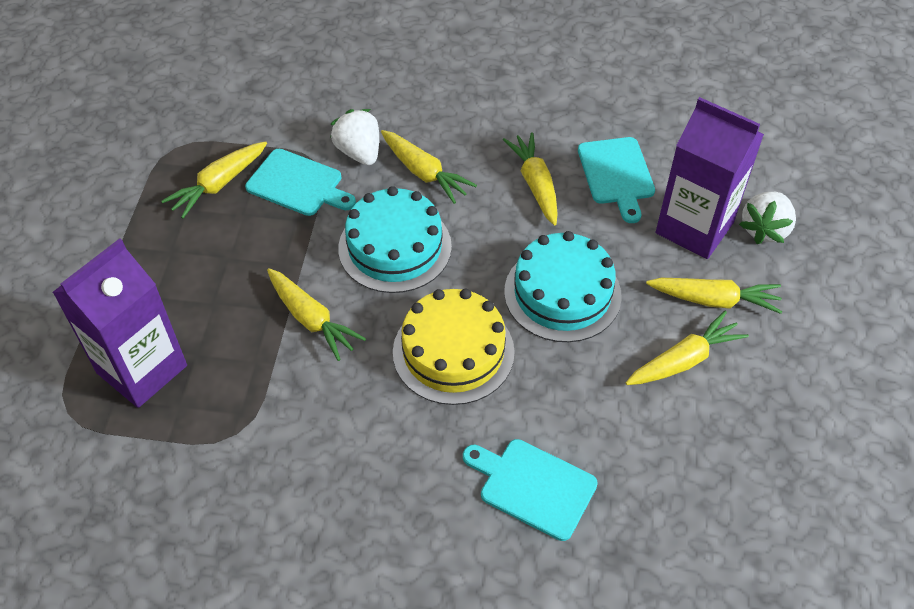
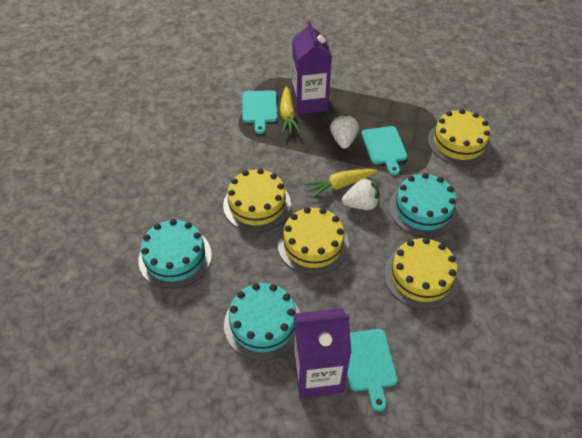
turquoise cake: 2 -> 3
yellow cake: 1 -> 4
yellow carrot: 6 -> 2

